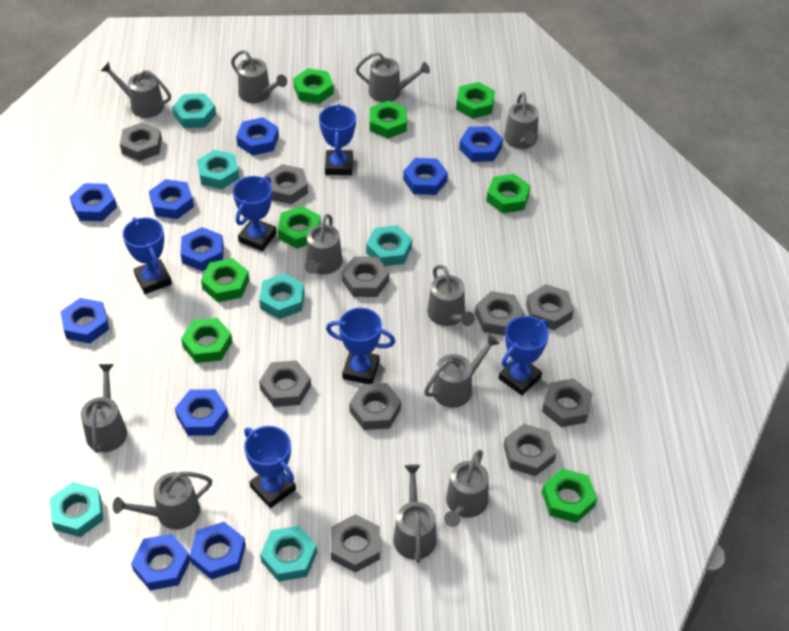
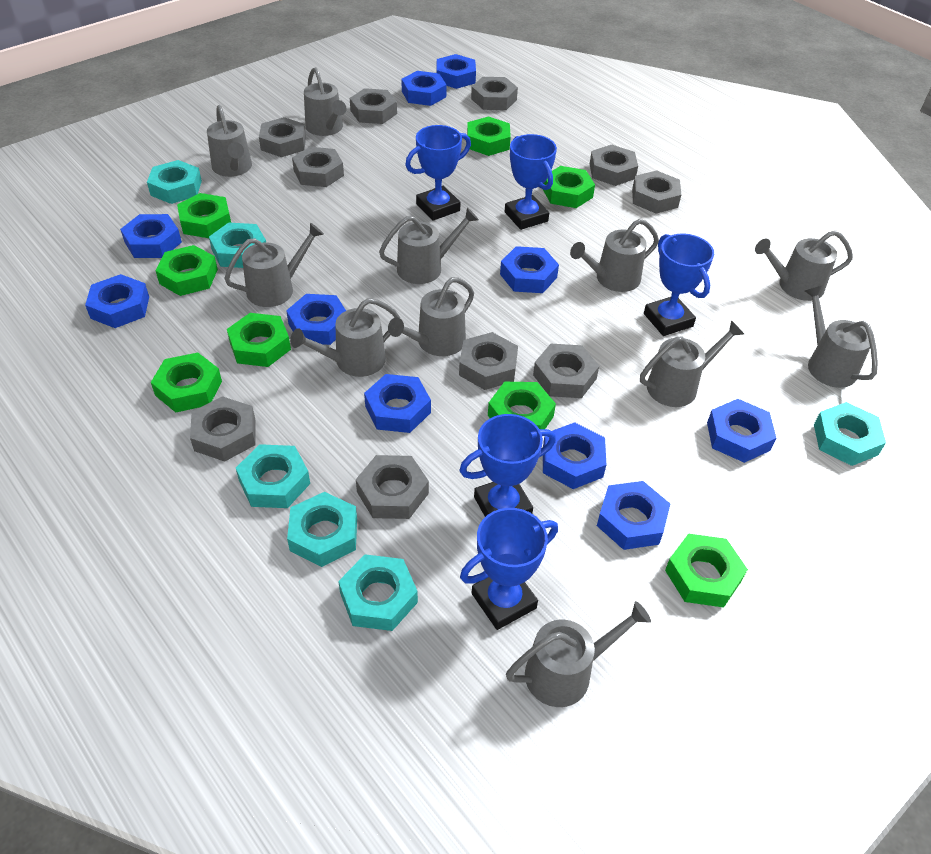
blue trophy: 6 -> 5

